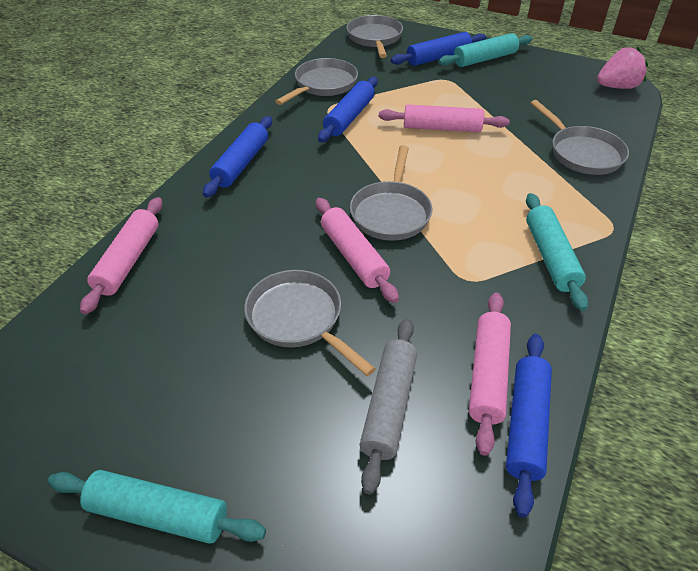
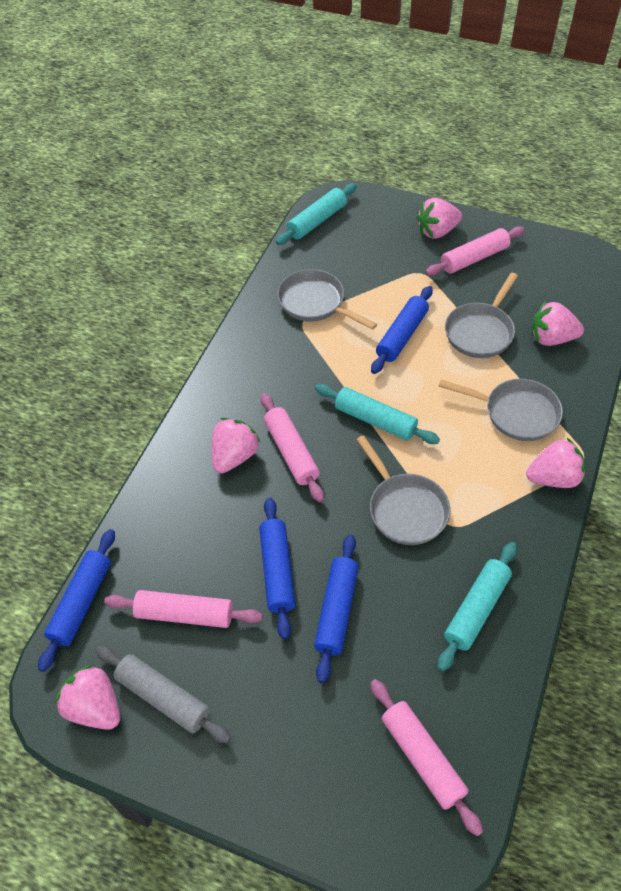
grey pan: 5 -> 4
pink strawberry: 1 -> 5

